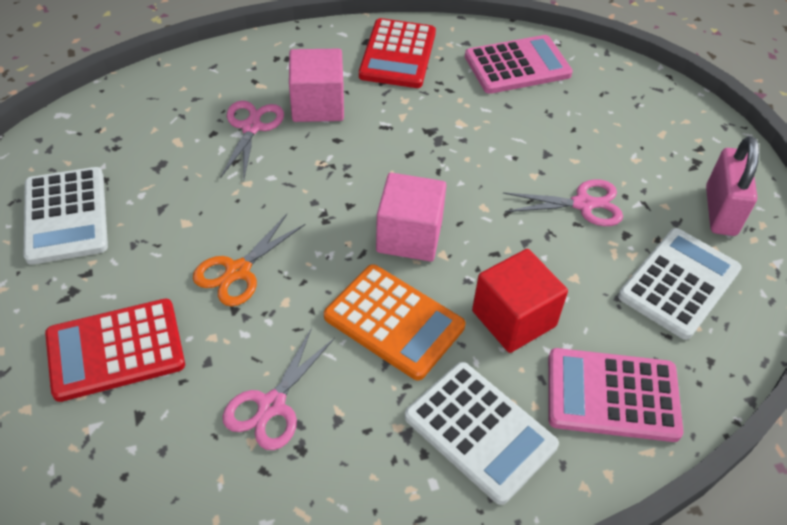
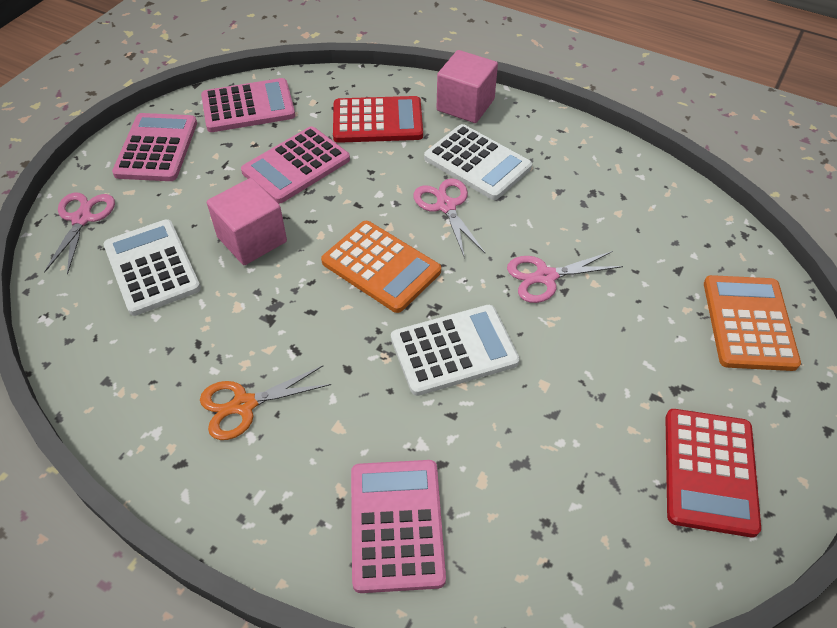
orange calculator: 1 -> 2
pink calculator: 2 -> 4
pink padlock: 1 -> 0
red cube: 1 -> 0

